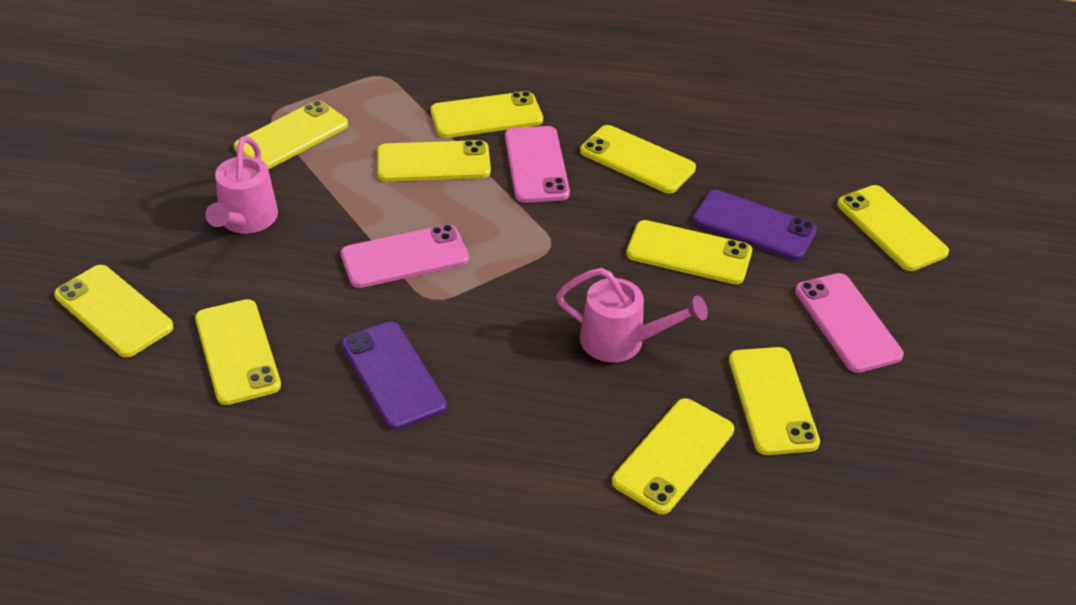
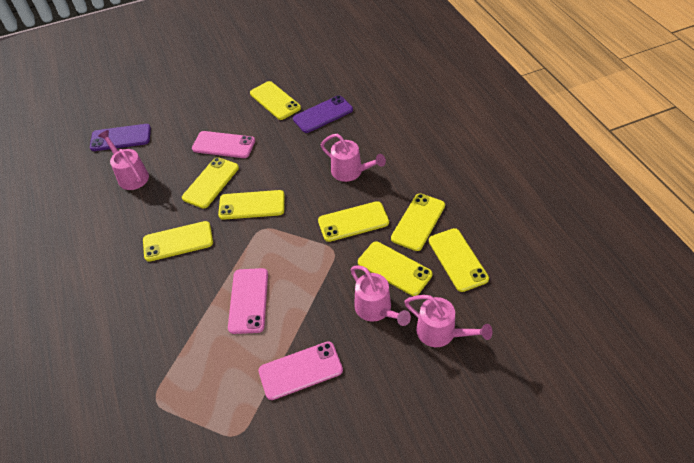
pink watering can: 2 -> 4
yellow phone: 10 -> 8

